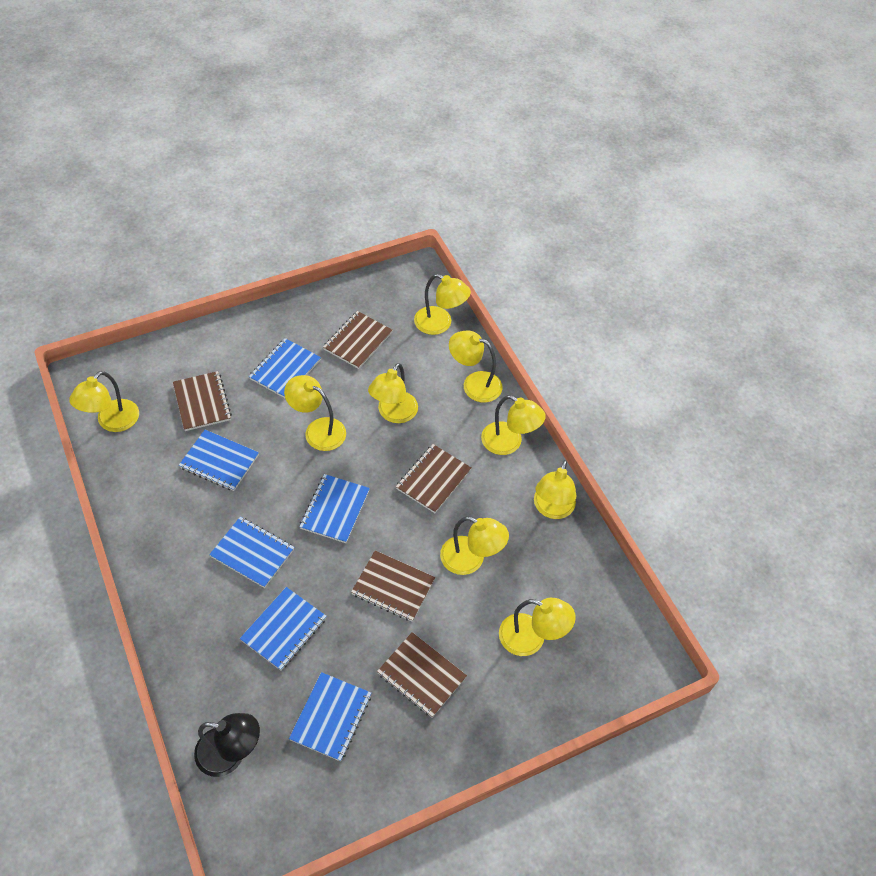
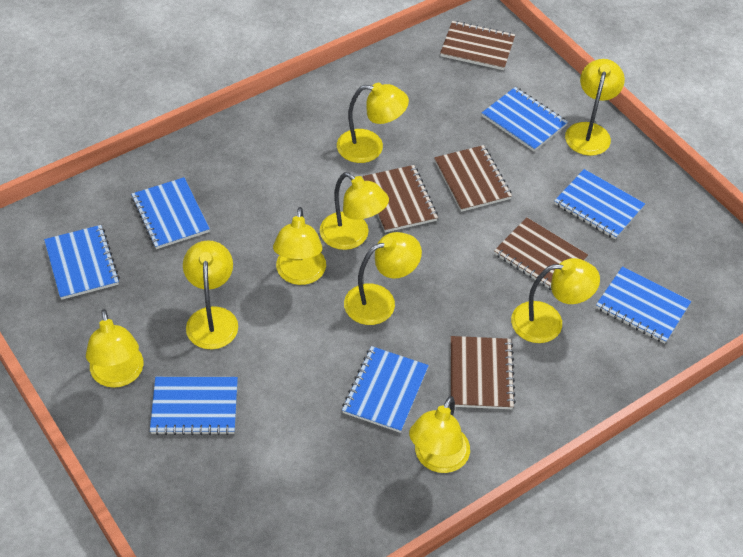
black lamp: 1 -> 0
blue notebook: 6 -> 7

